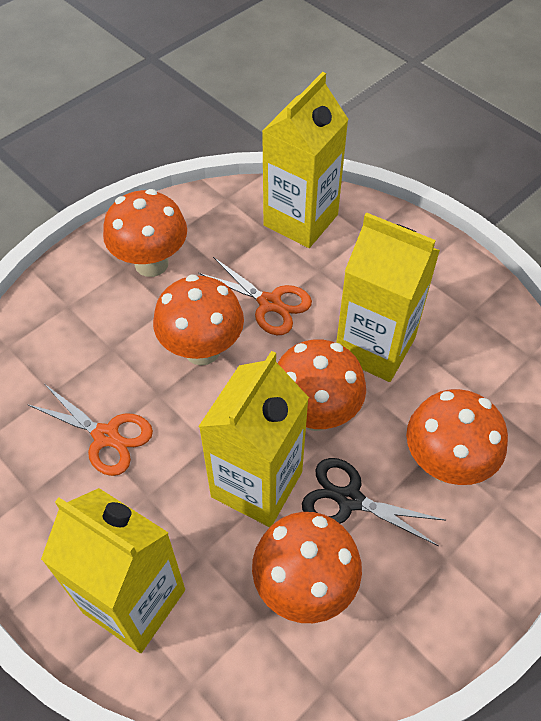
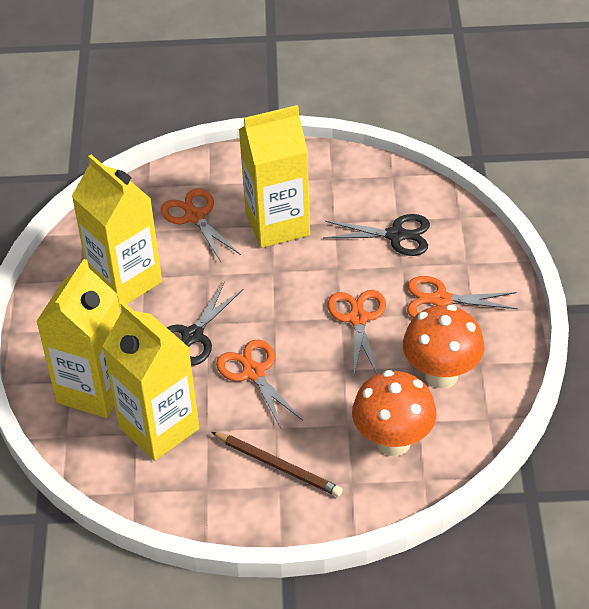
black scissors: 1 -> 2
brown pencil: 0 -> 1
orange mushroom: 5 -> 2
orange scissors: 2 -> 4

